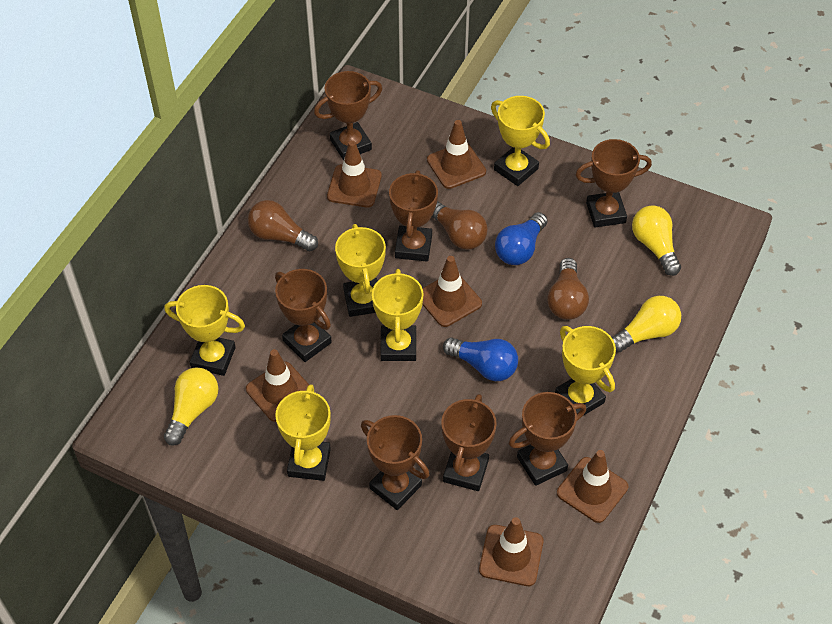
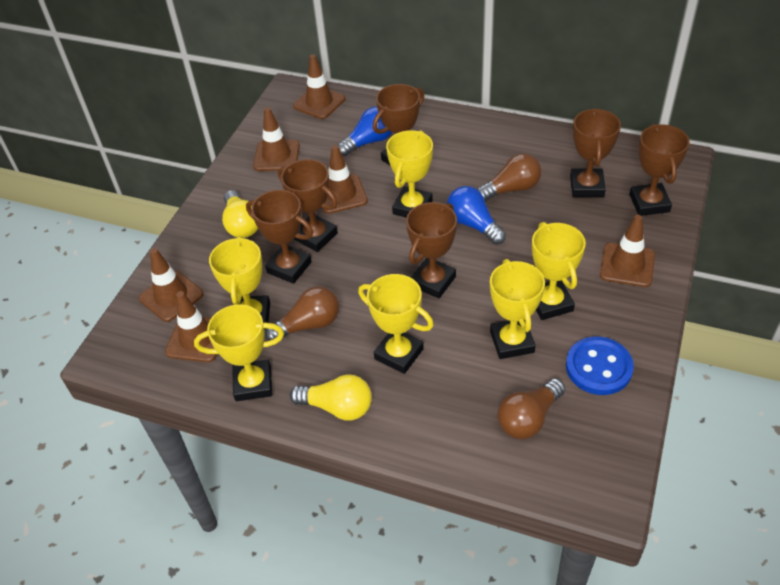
blue button: 0 -> 1
brown trophy: 7 -> 6
yellow light bulb: 3 -> 2

